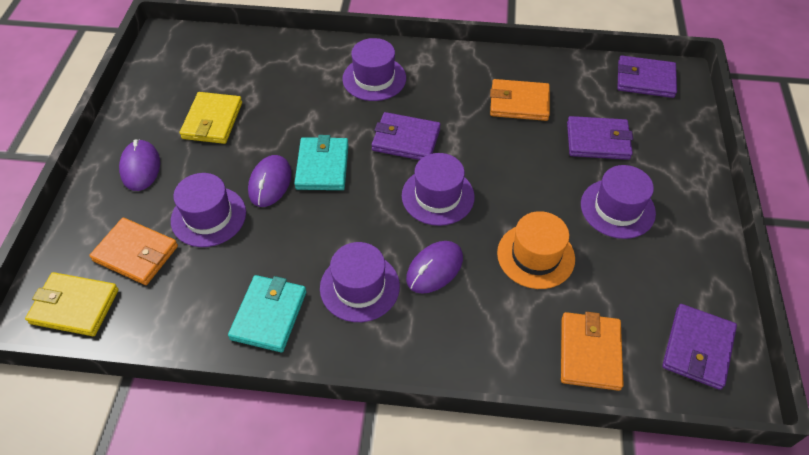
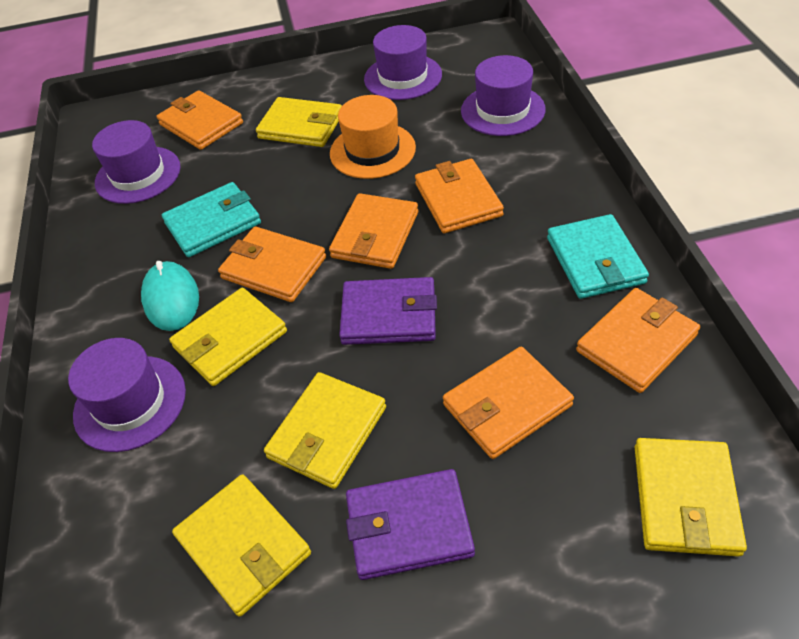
orange wallet: 3 -> 6
purple hat: 5 -> 4
purple mouse: 3 -> 0
purple wallet: 4 -> 2
turquoise mouse: 0 -> 1
yellow wallet: 2 -> 5

